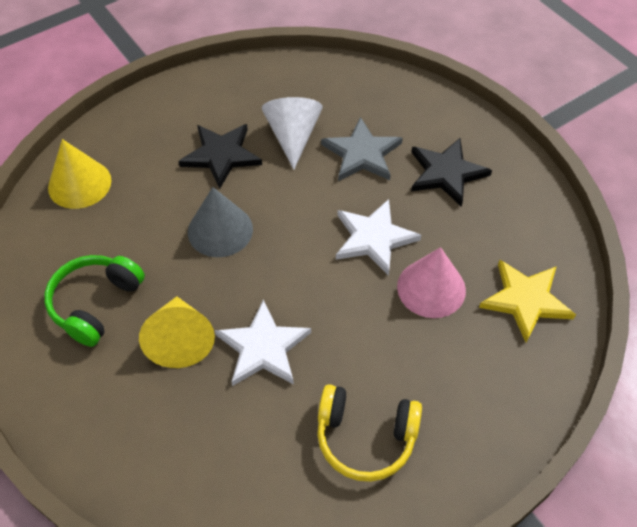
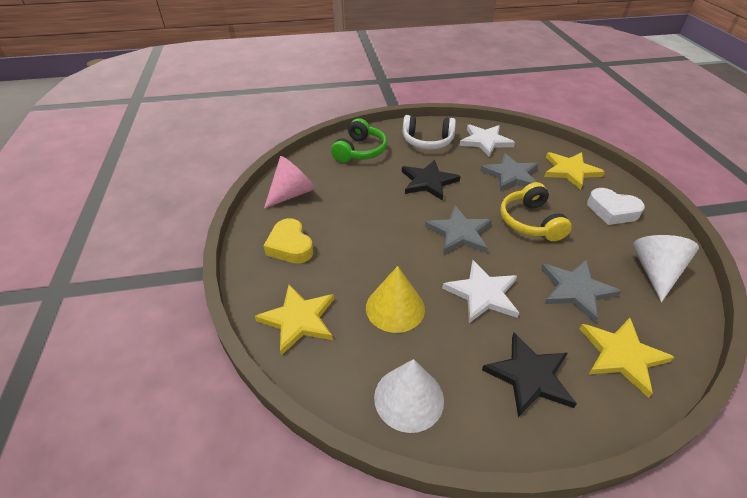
grey cone: 1 -> 0
grey star: 1 -> 3
white cone: 1 -> 2
white headphones: 0 -> 1
white heart: 0 -> 1
yellow cone: 2 -> 1
yellow heart: 0 -> 1
yellow star: 1 -> 3

